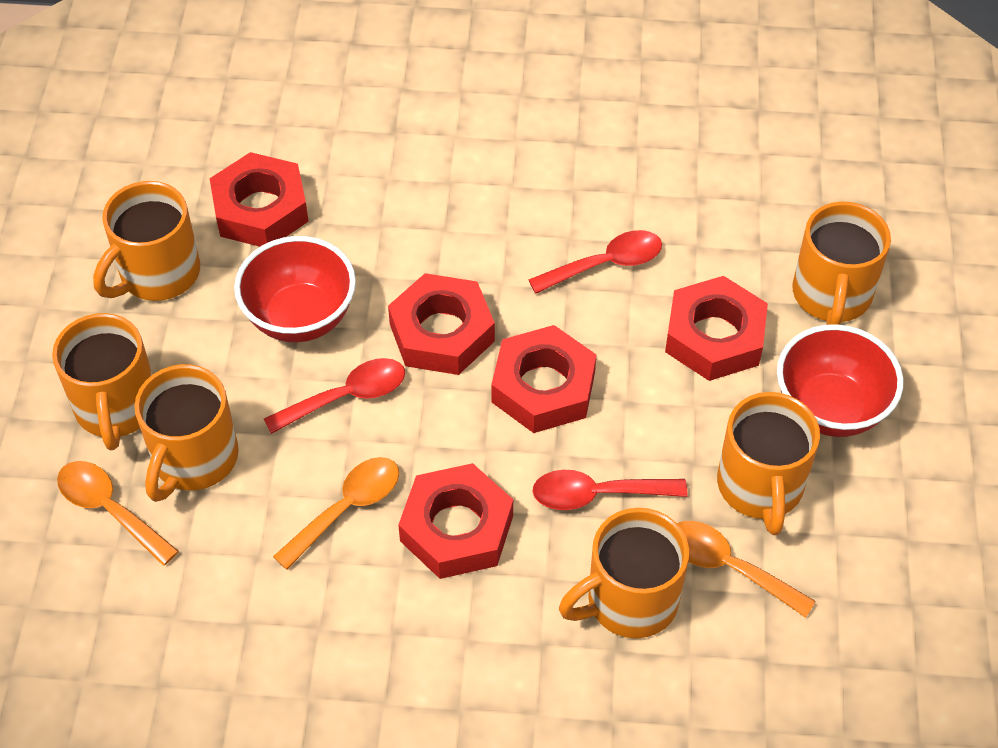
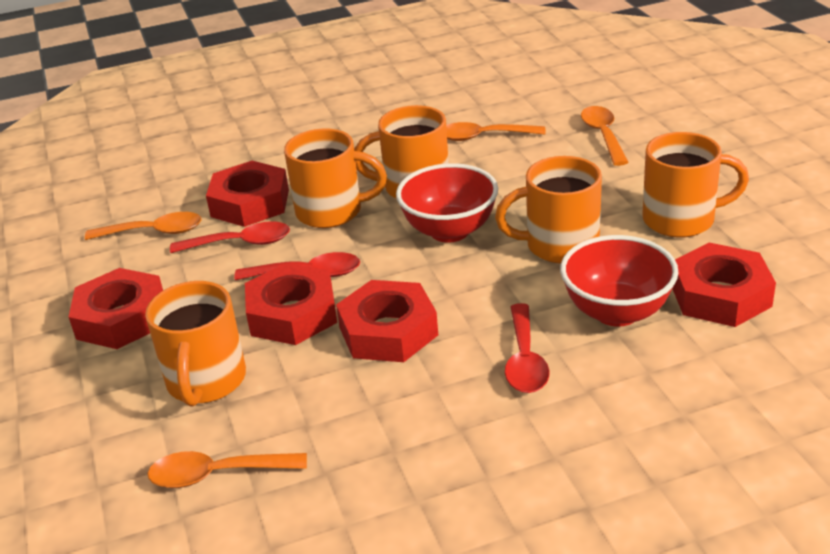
orange mug: 6 -> 5
orange spoon: 3 -> 4

